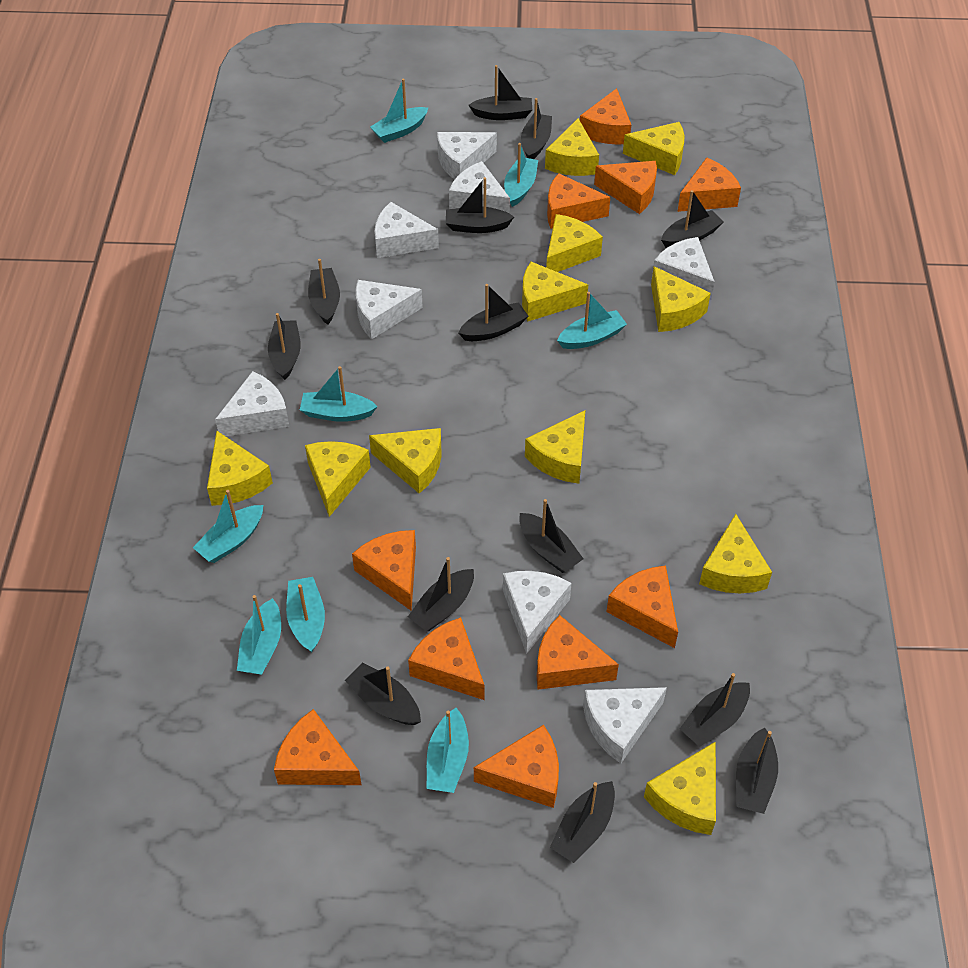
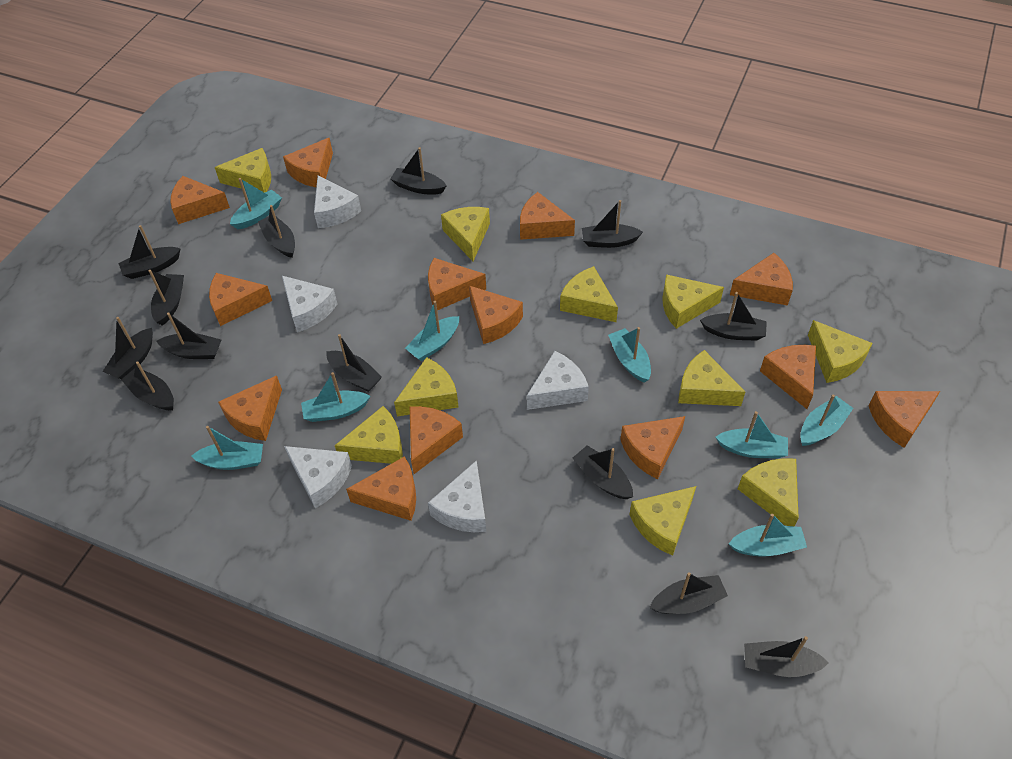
orange cheese: 10 -> 13
white cheese: 8 -> 5
yellow cheese: 11 -> 10

